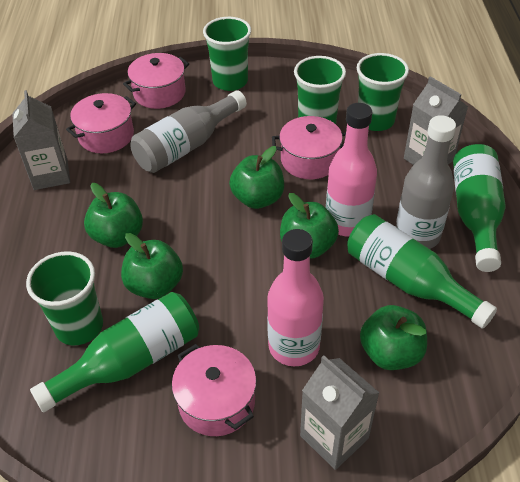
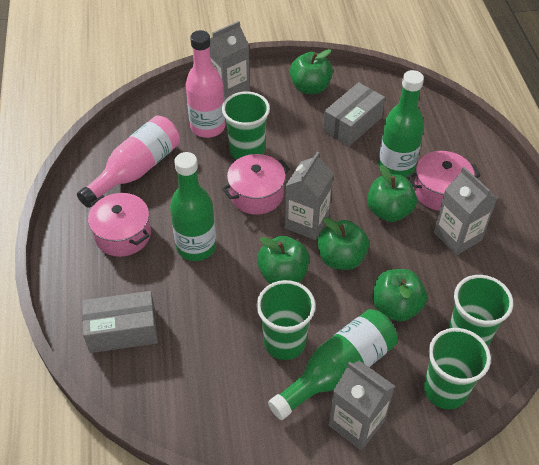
grey bottle: 2 -> 0
grey box: 0 -> 2
grey carton: 3 -> 4
pink pot: 4 -> 3

